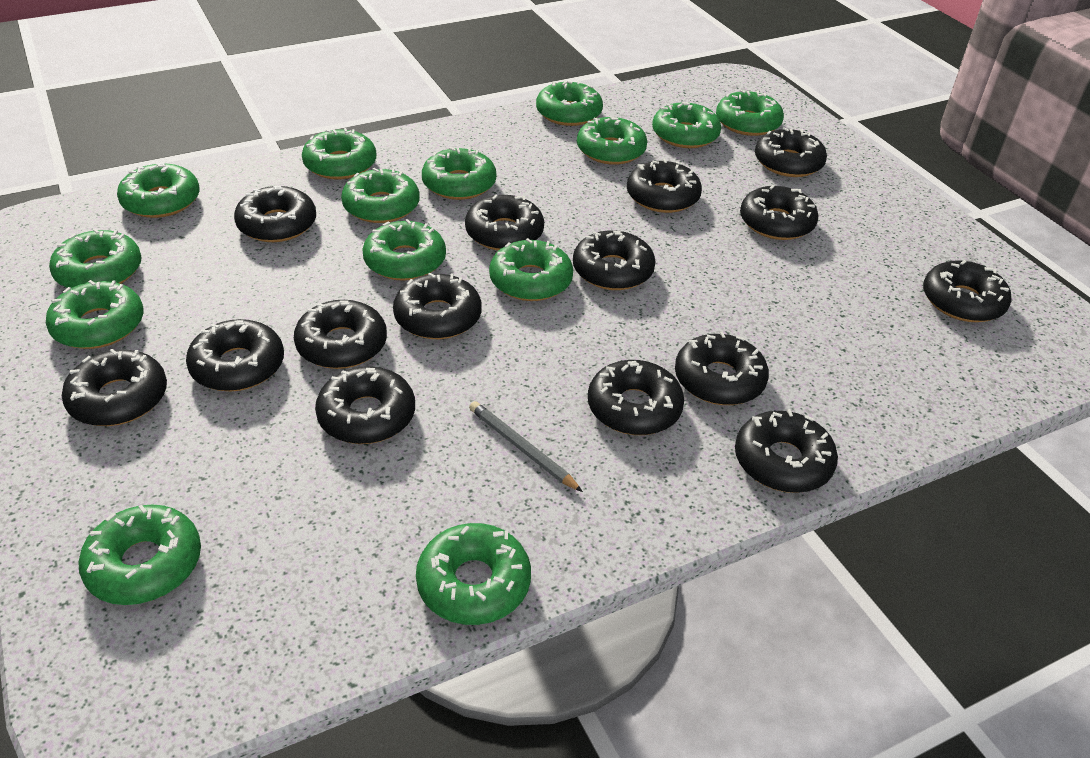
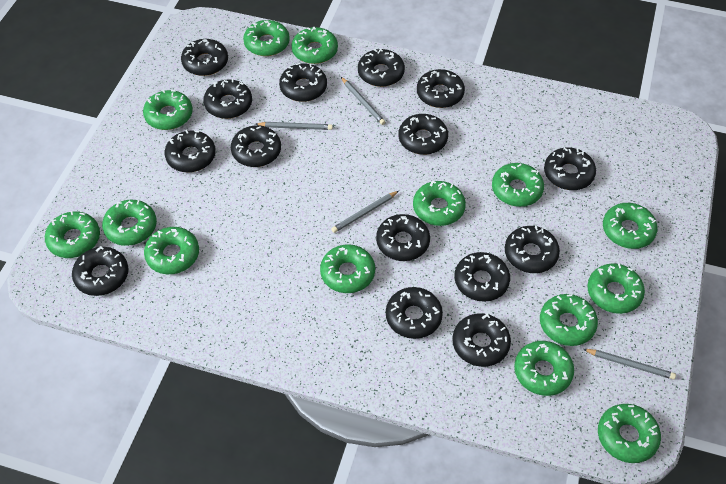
grey pencil: 1 -> 4

